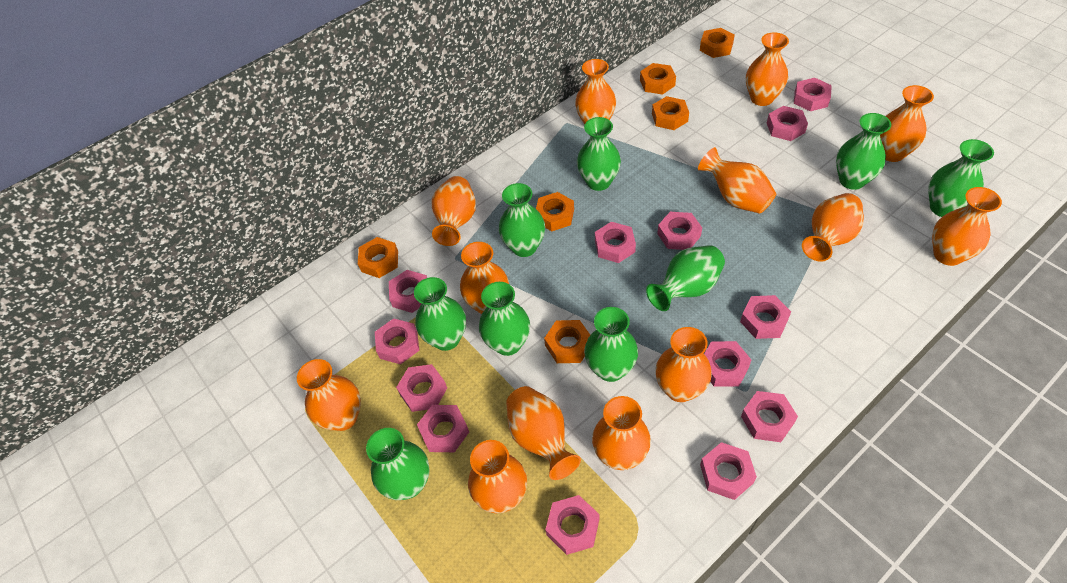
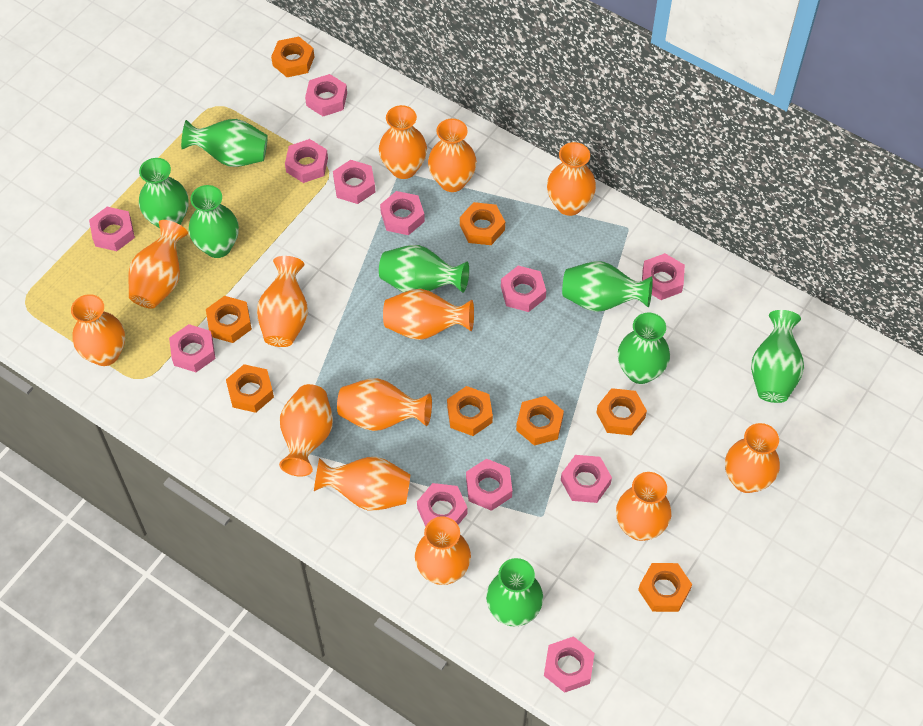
green vase: 9 -> 8
orange nut: 6 -> 8
pink nut: 13 -> 12

